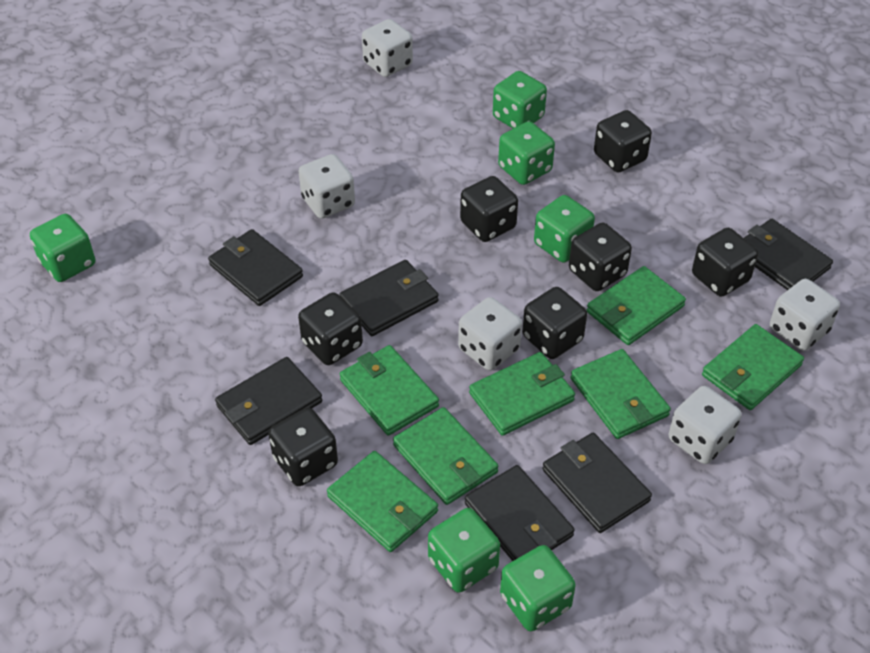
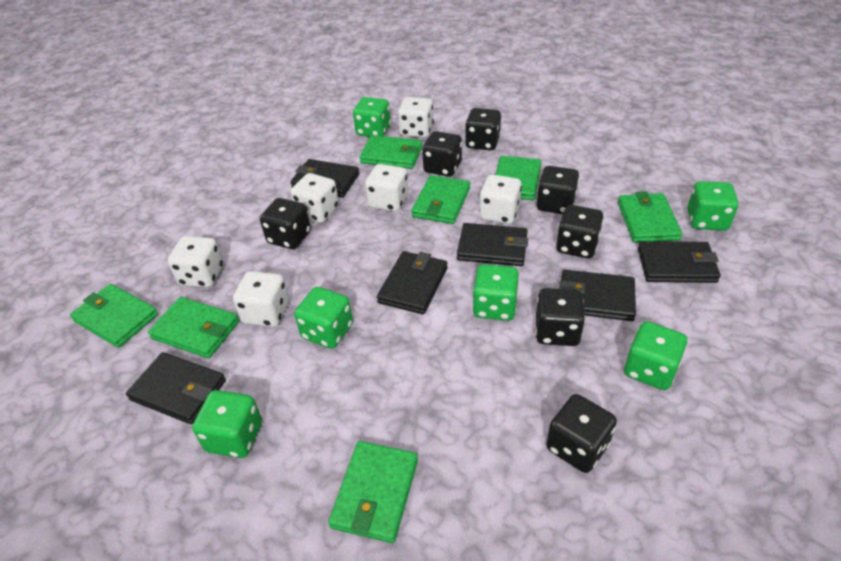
white dice: 5 -> 6

